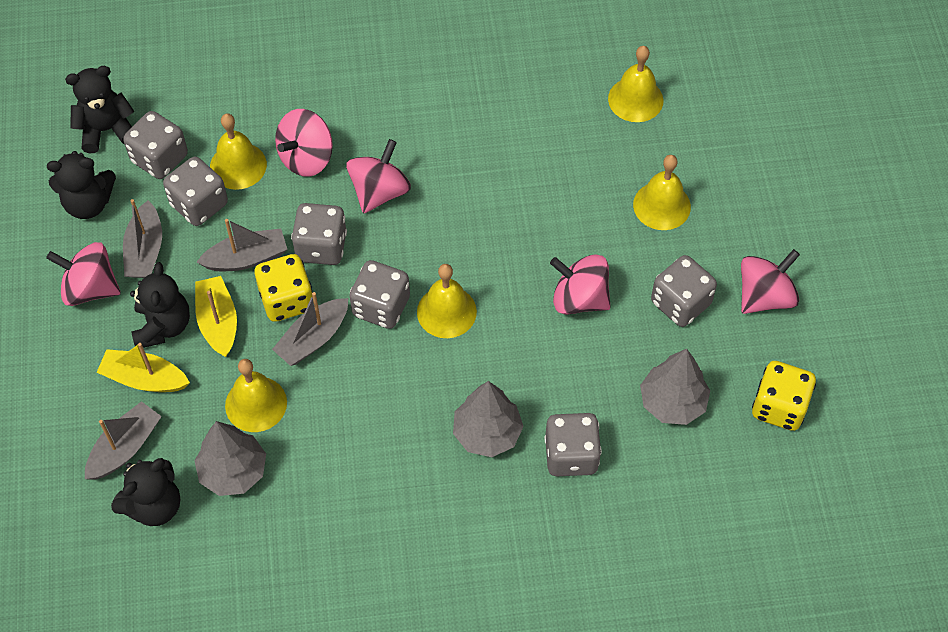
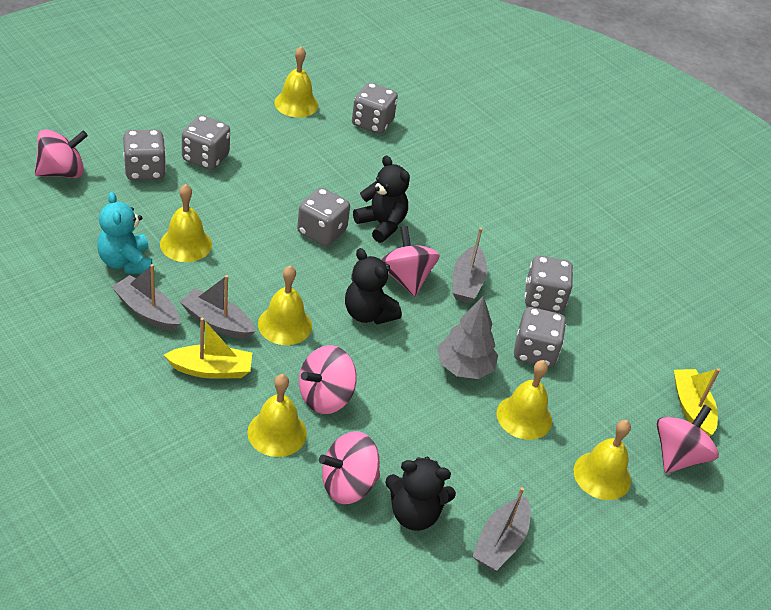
black teddy bear: 4 -> 3
grey tree: 3 -> 1
turquoise teddy bear: 0 -> 1
yellow bell: 5 -> 6
yellow dice: 2 -> 0

